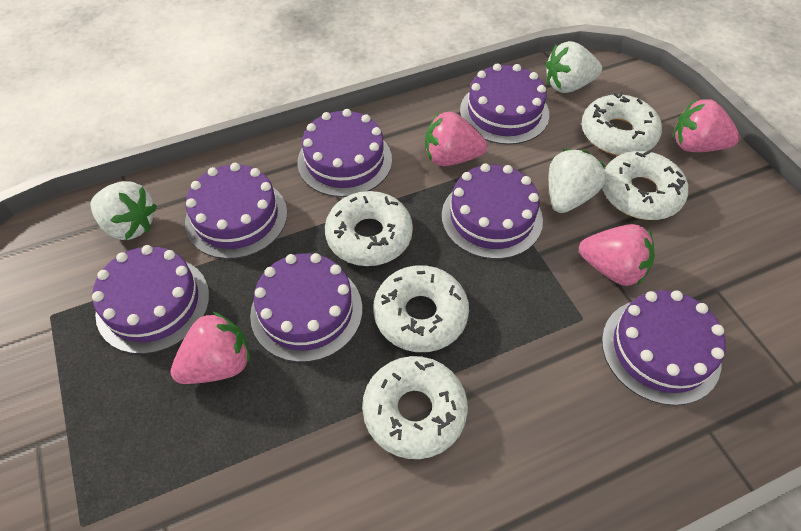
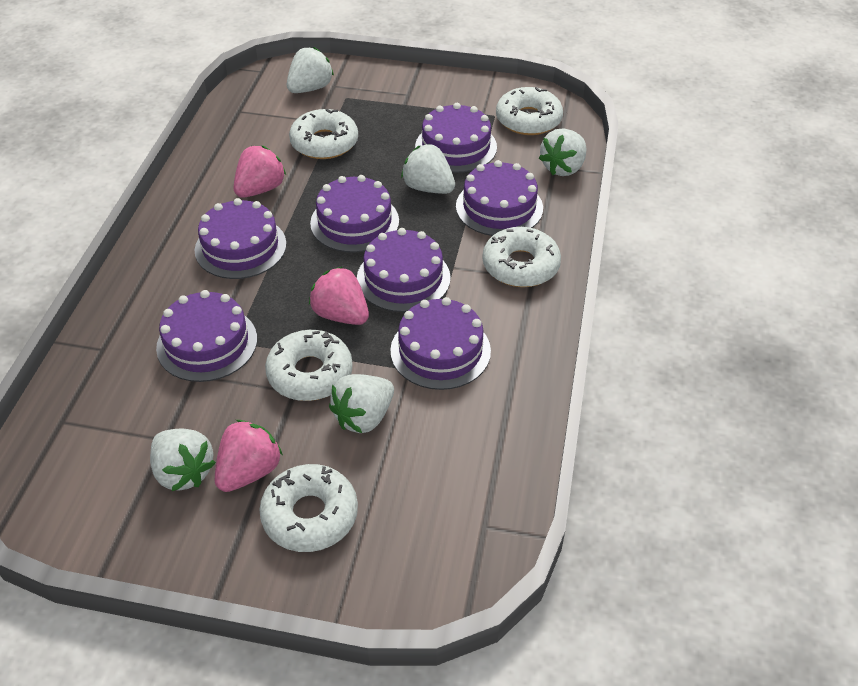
pink strawberry: 4 -> 3
white strawberry: 3 -> 5

